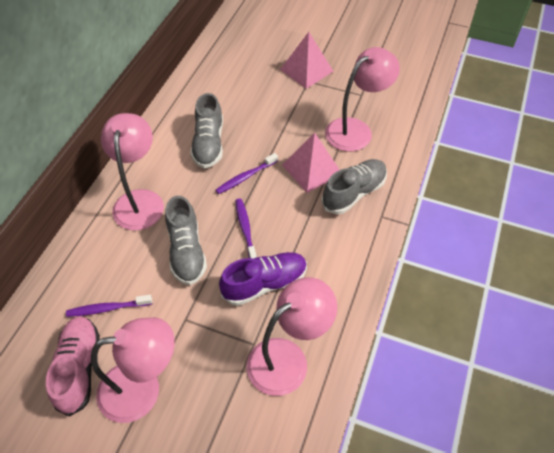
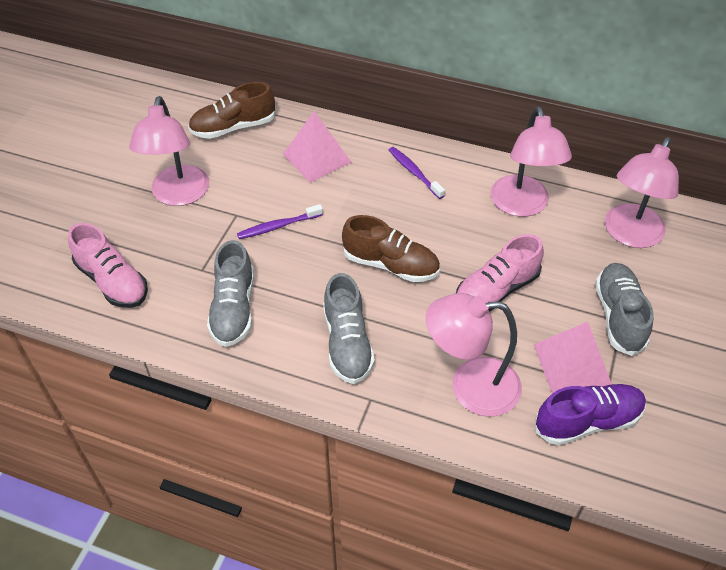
brown shoe: 0 -> 2
pink shoe: 1 -> 2
purple toothbrush: 3 -> 2

